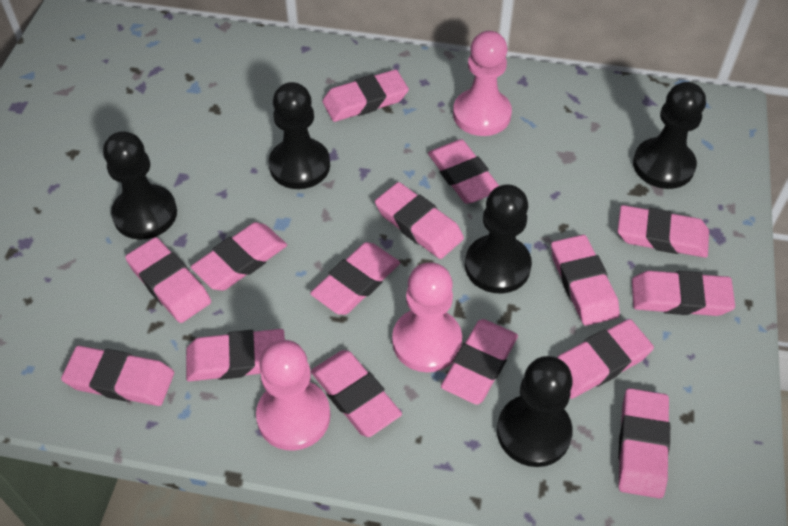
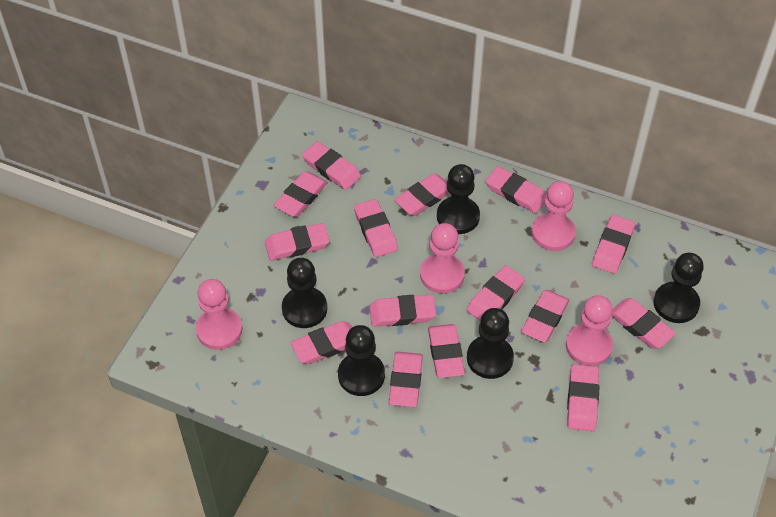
pink pawn: 3 -> 4

